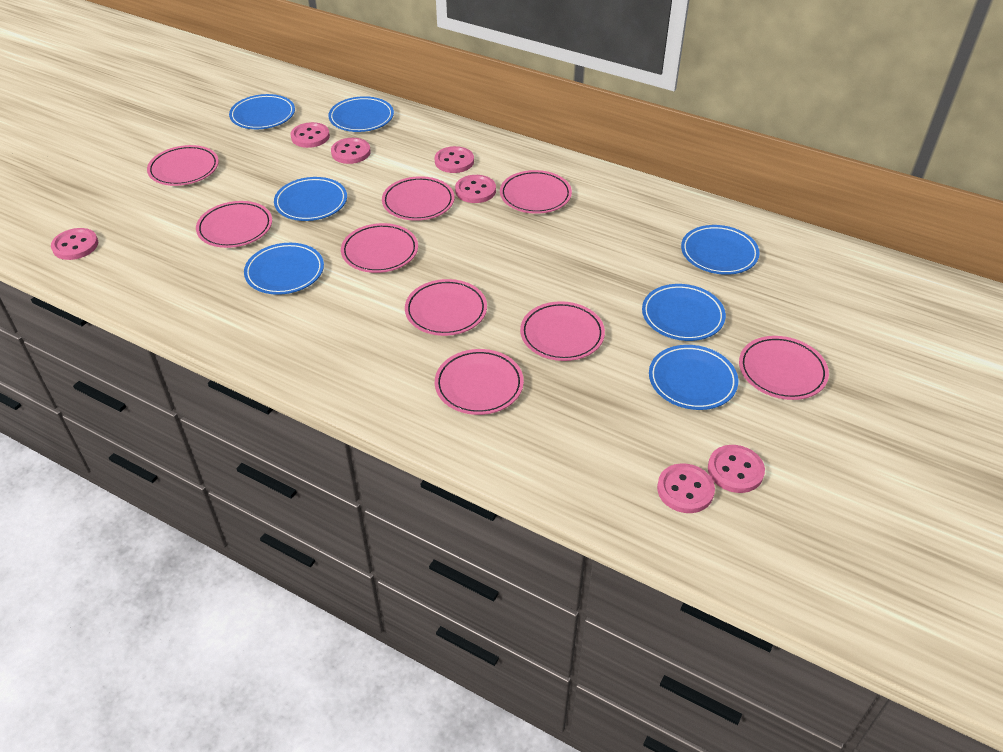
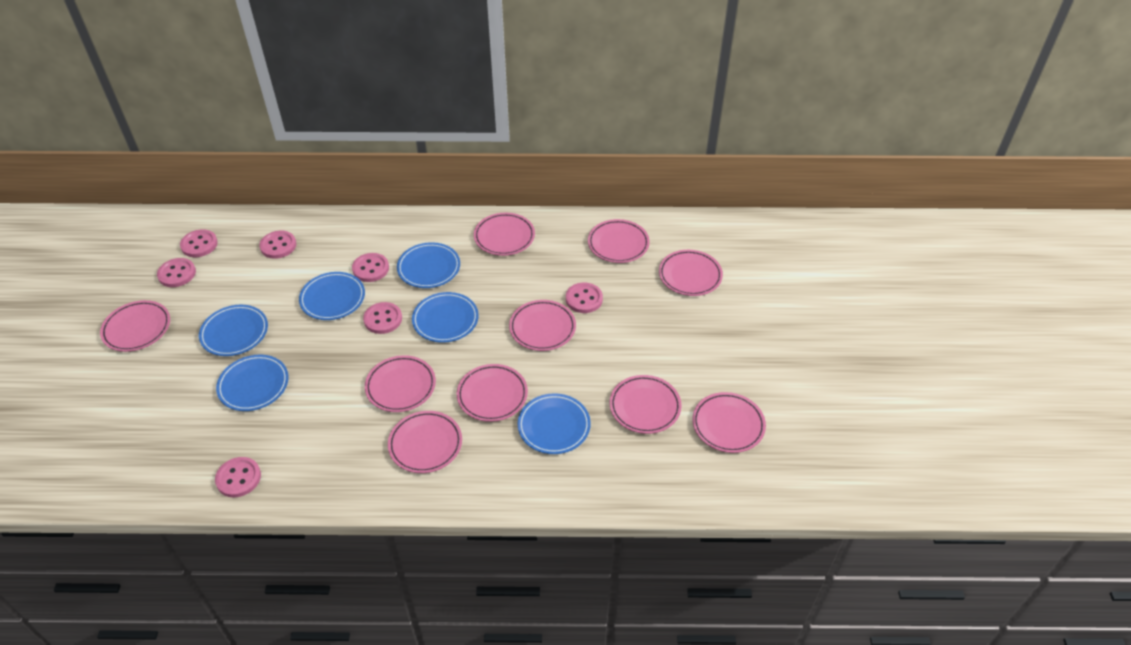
blue plate: 7 -> 6
pink plate: 9 -> 10

